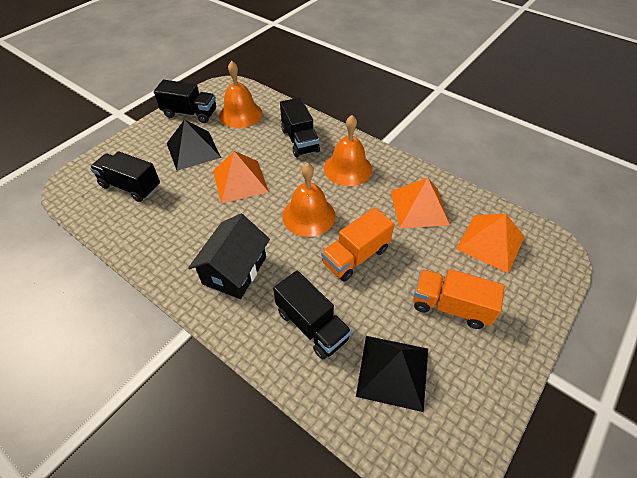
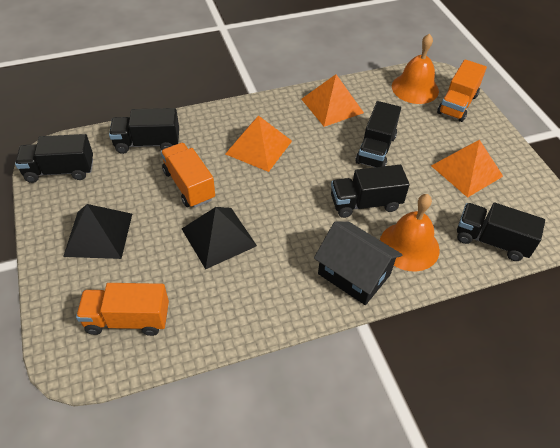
black truck: 4 -> 5
orange bell: 3 -> 2
orange truck: 2 -> 3

